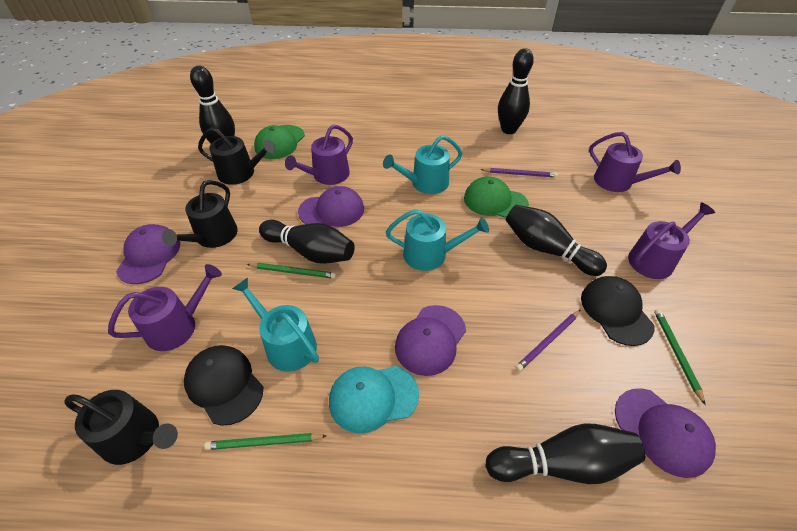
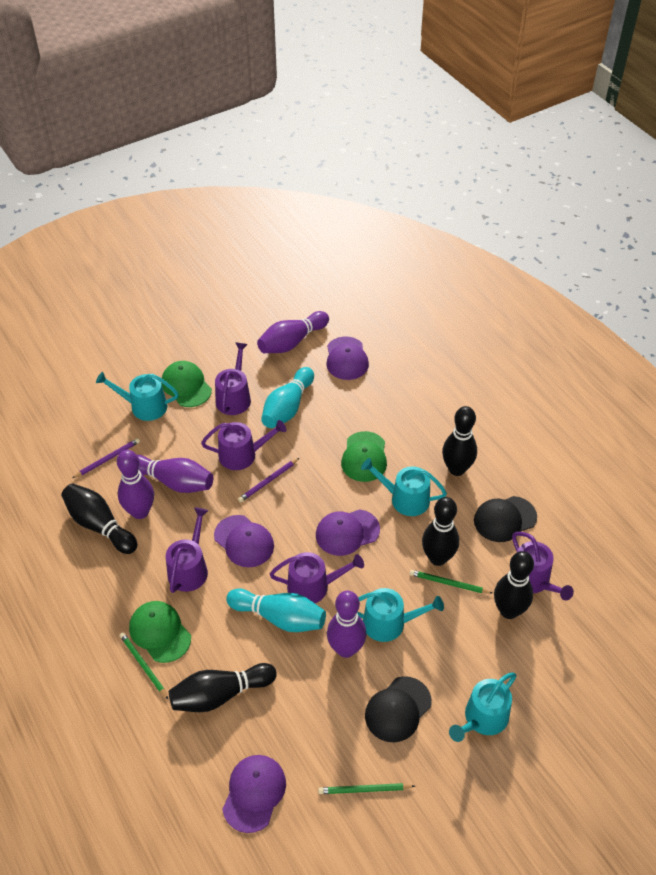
black watering can: 3 -> 0
green cap: 2 -> 3
purple bowling pin: 0 -> 4
purple watering can: 4 -> 5
turquoise bowling pin: 0 -> 2
turquoise cap: 1 -> 0
turquoise watering can: 3 -> 4

